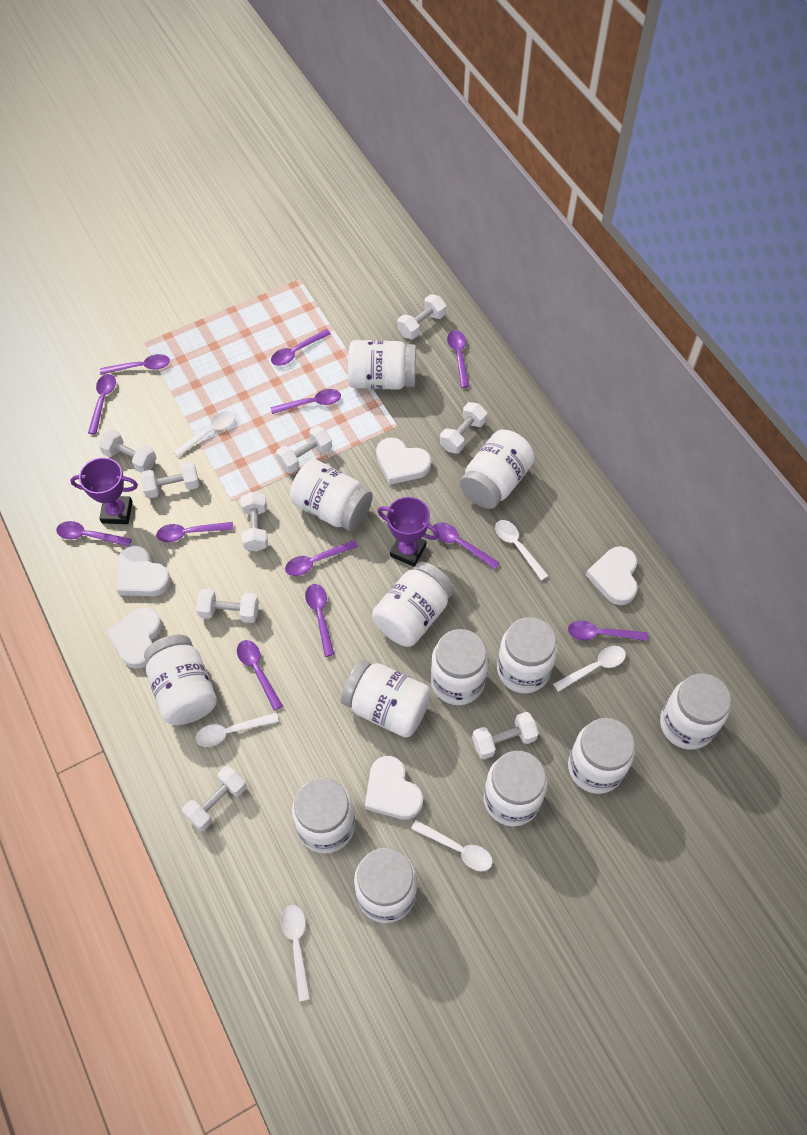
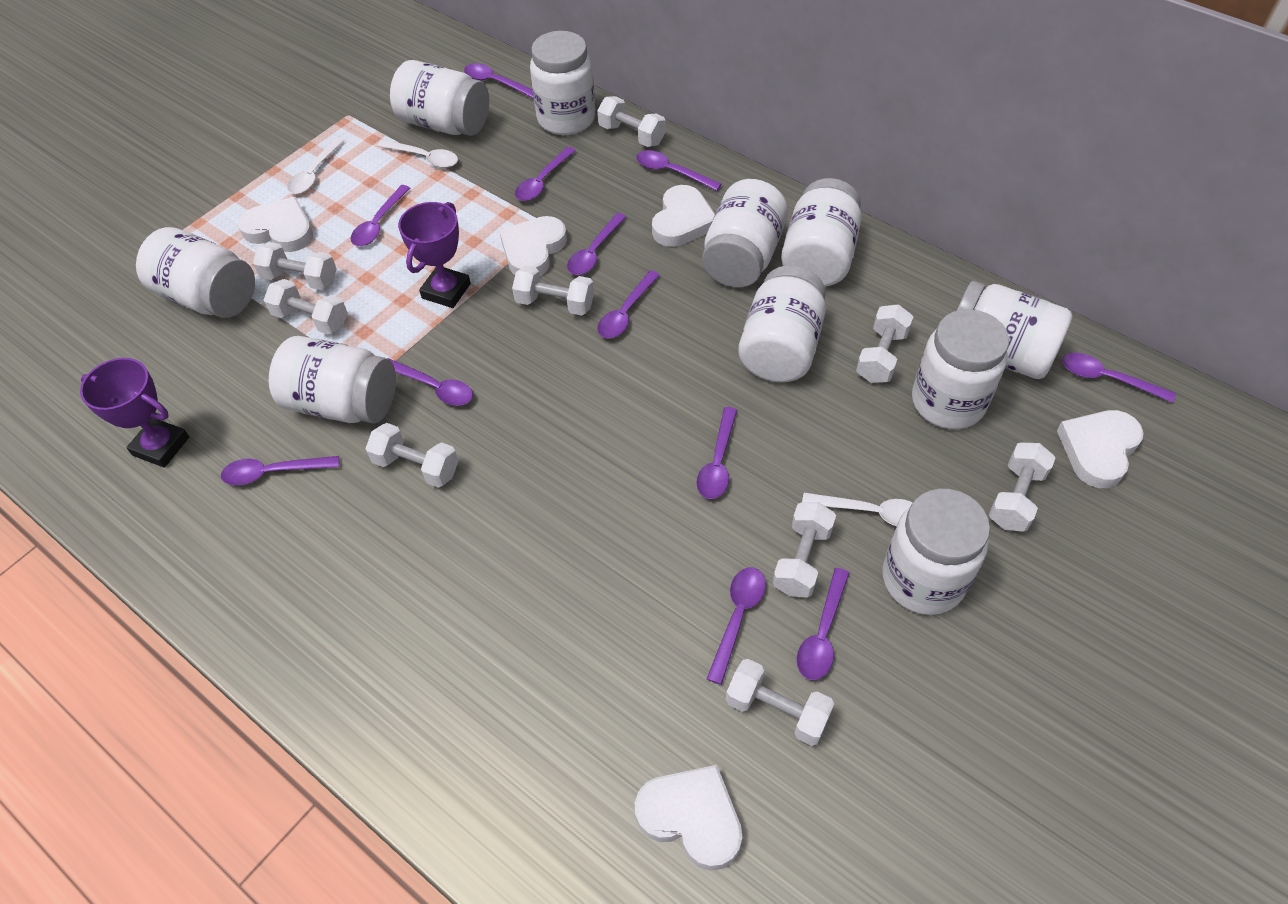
white jar: 13 -> 10
white spoon: 6 -> 3

